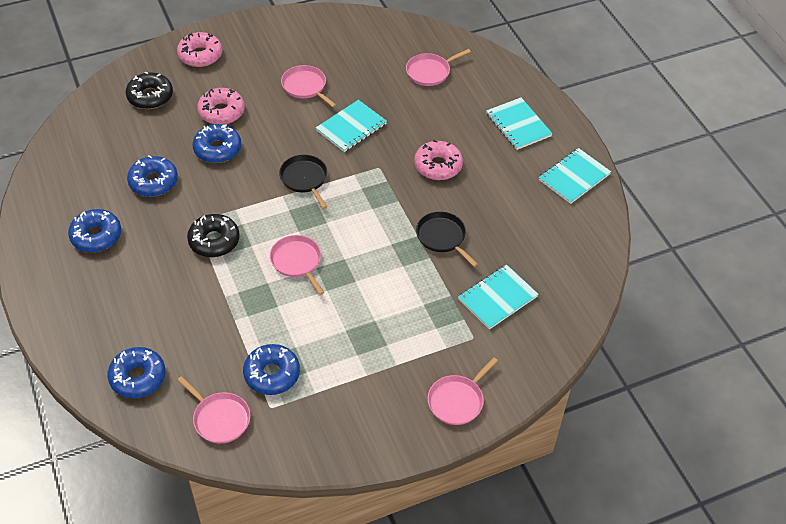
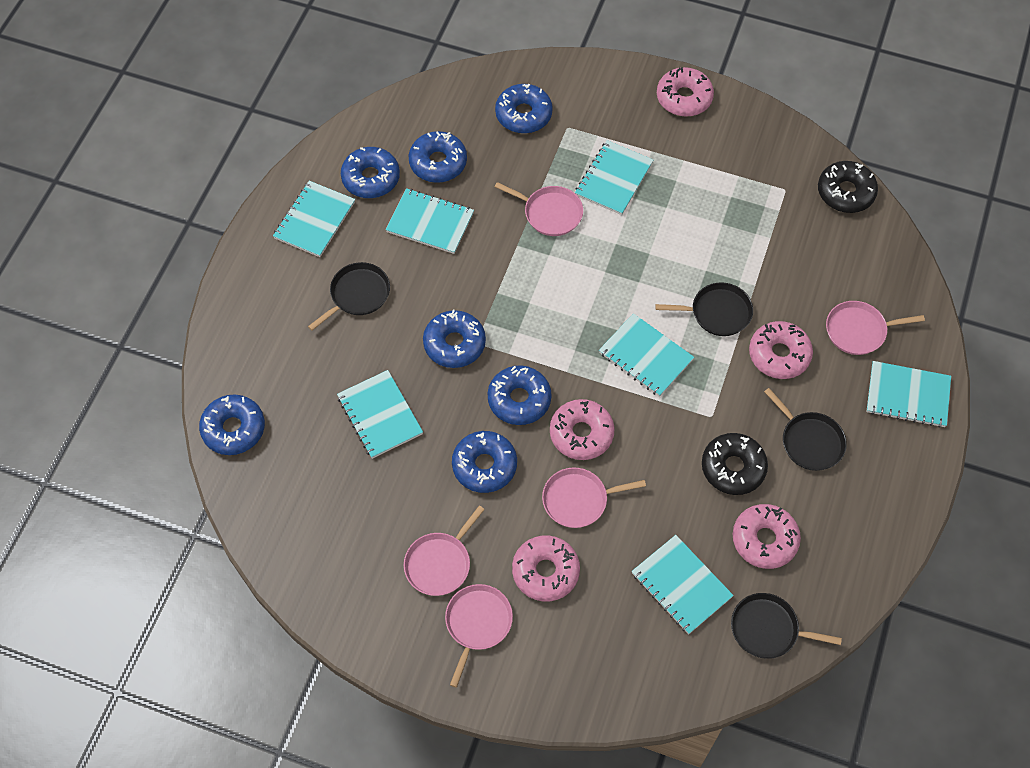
black pan: 2 -> 4
blue donut: 5 -> 7
pink donut: 3 -> 5
turquoise notebook: 4 -> 7

